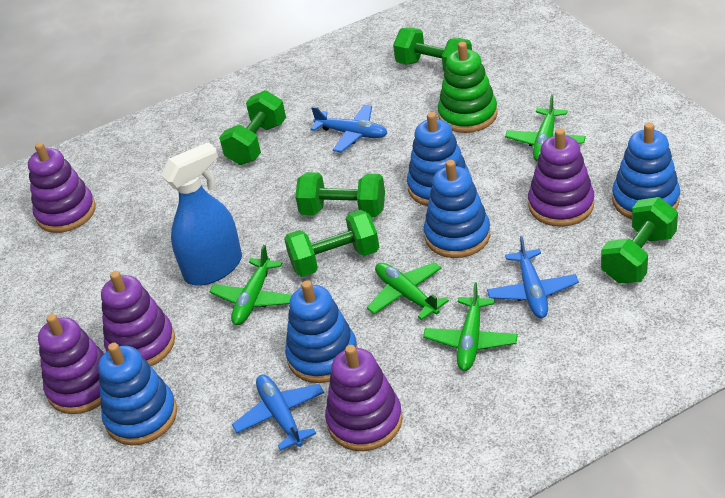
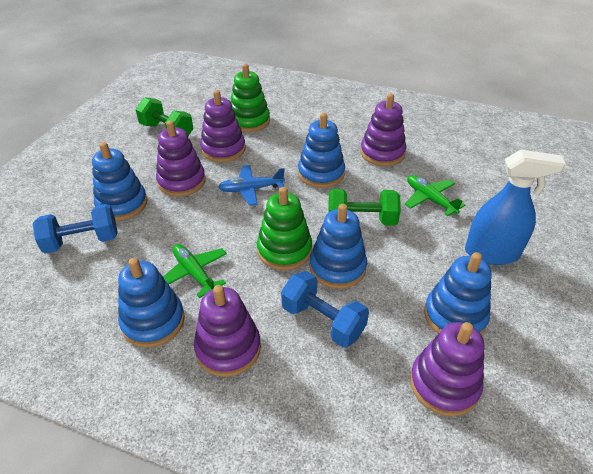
blue dumbbell: 0 -> 2
blue plane: 3 -> 1
green dumbbell: 5 -> 2
green plane: 4 -> 2
green stacking toy: 1 -> 2

